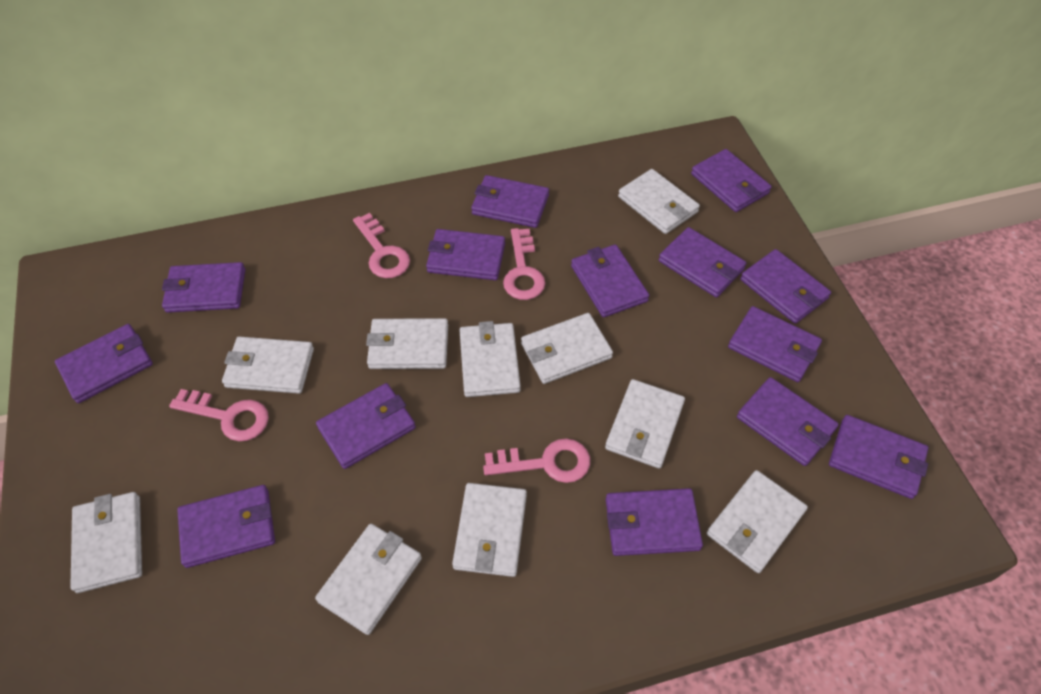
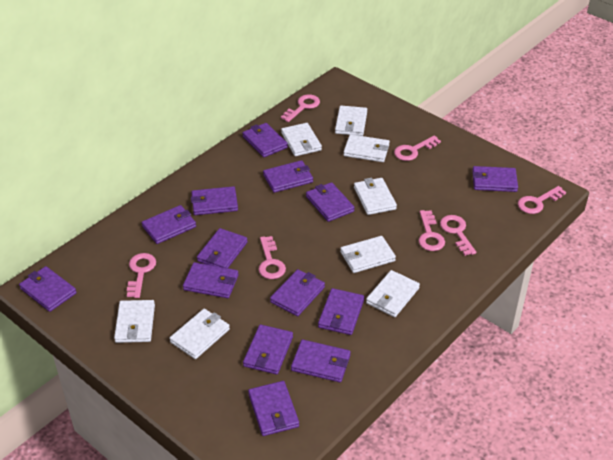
pink key: 4 -> 7
white wallet: 10 -> 8

